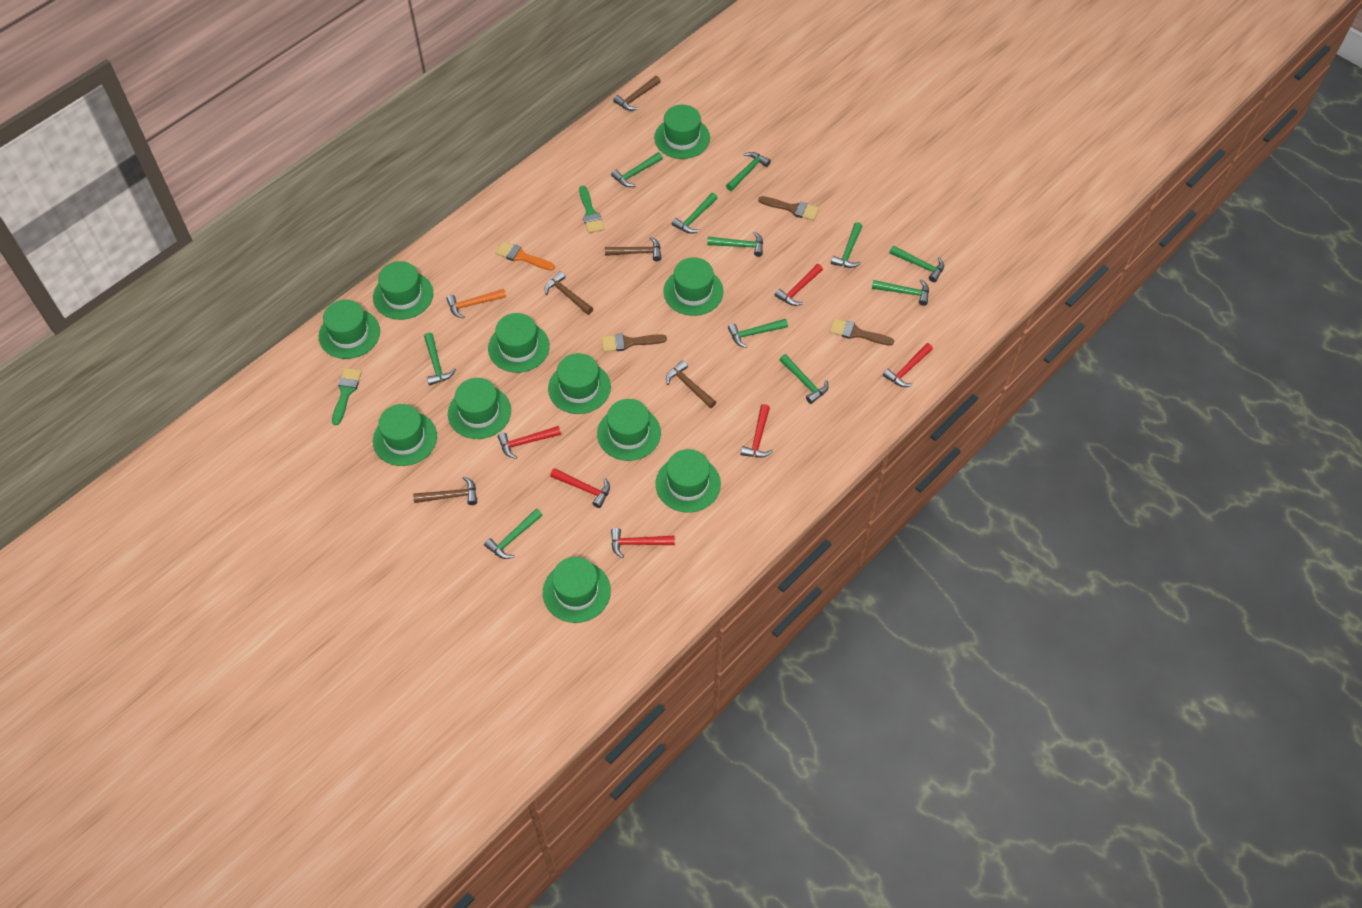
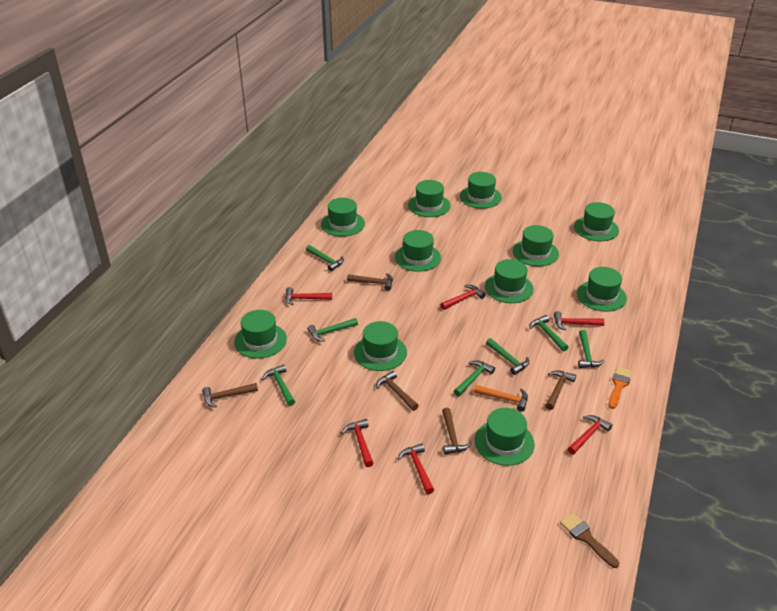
brown brush: 3 -> 1
green brush: 2 -> 0
green hammer: 11 -> 7

